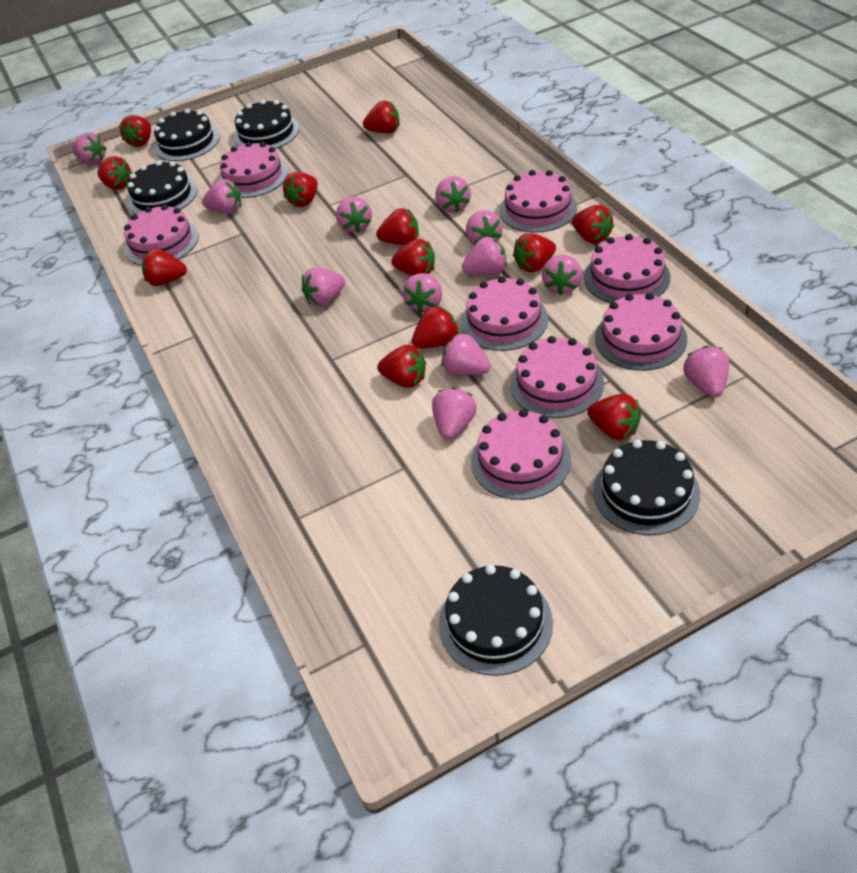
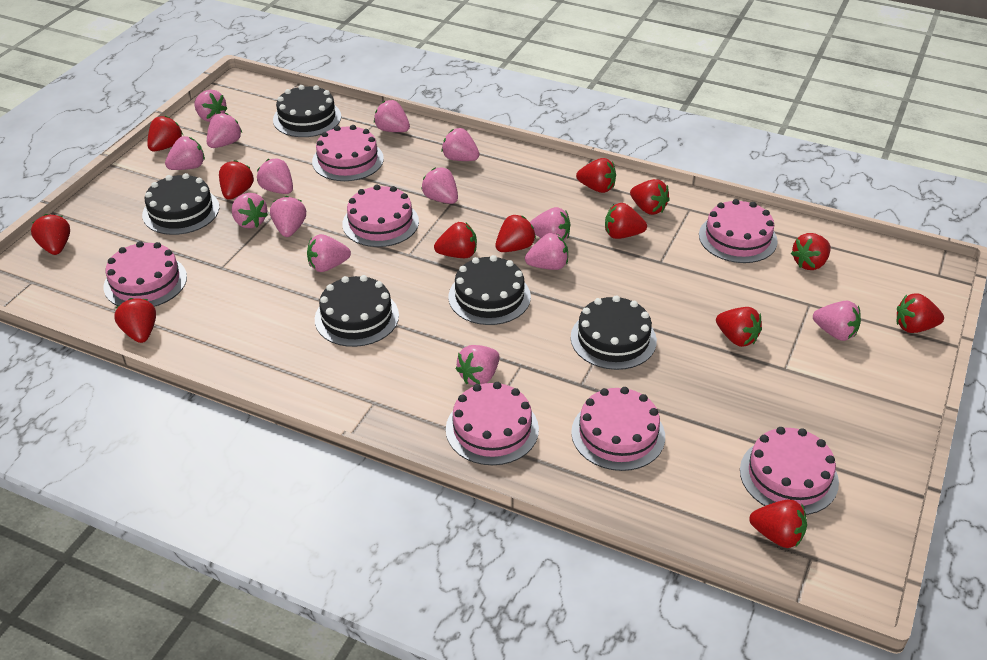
pink cake: 8 -> 7
pink strawberry: 12 -> 14
red strawberry: 12 -> 13

